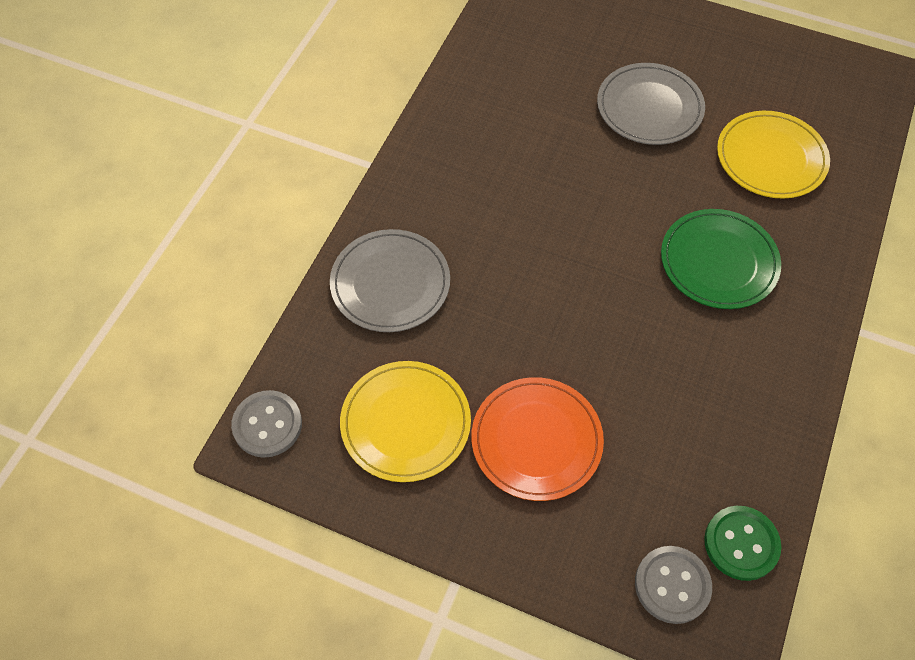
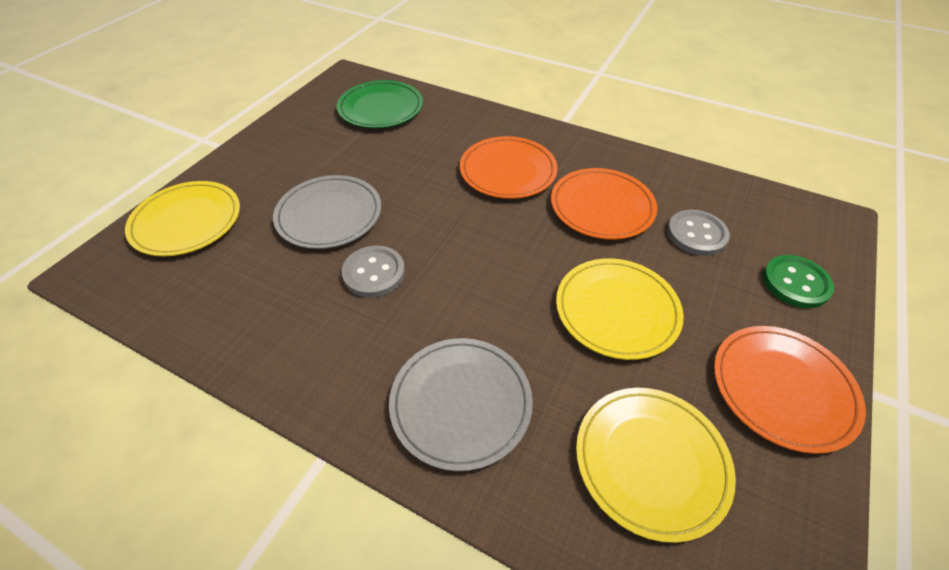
orange plate: 1 -> 3
yellow plate: 2 -> 3

